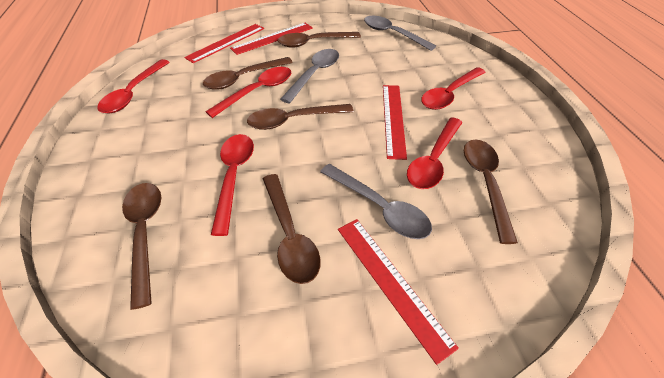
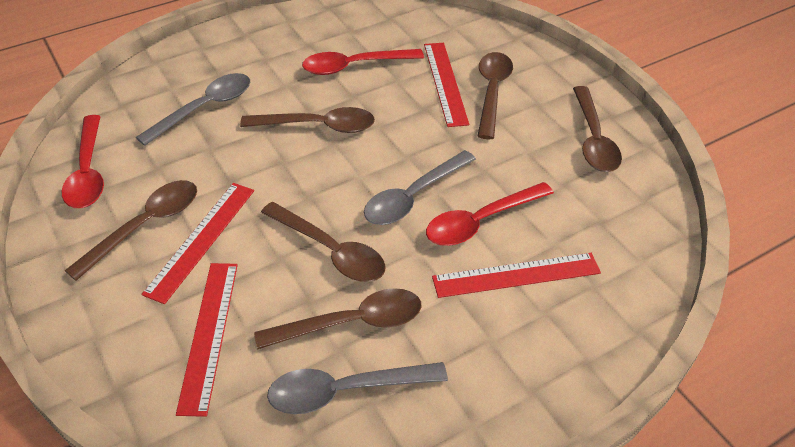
red spoon: 5 -> 3

